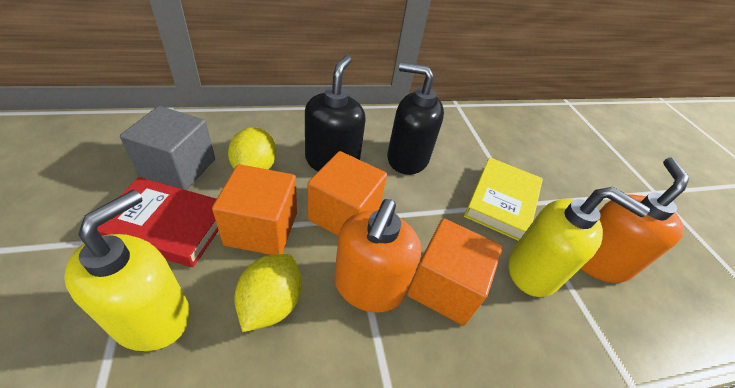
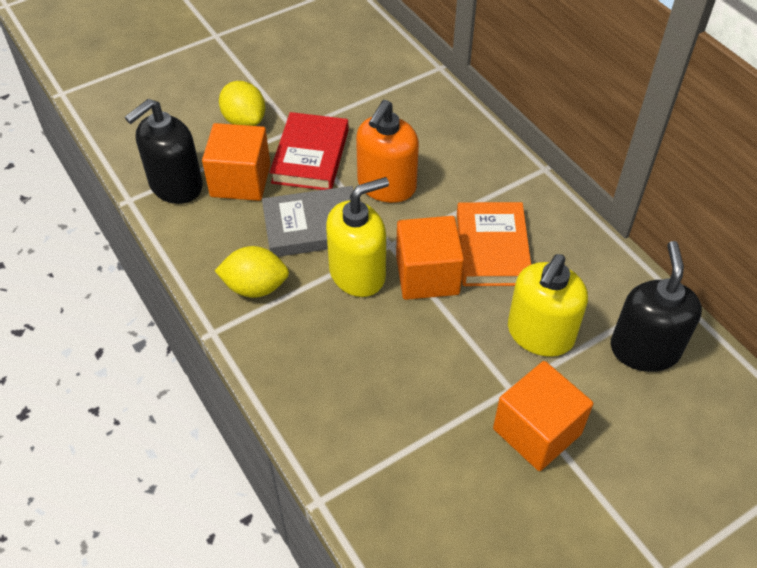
grey book: 0 -> 1
grey cube: 1 -> 0
orange book: 0 -> 1
orange soap dispenser: 2 -> 1
yellow book: 1 -> 0

